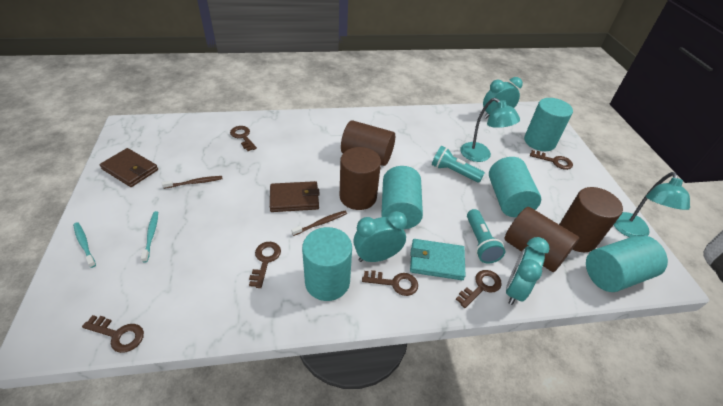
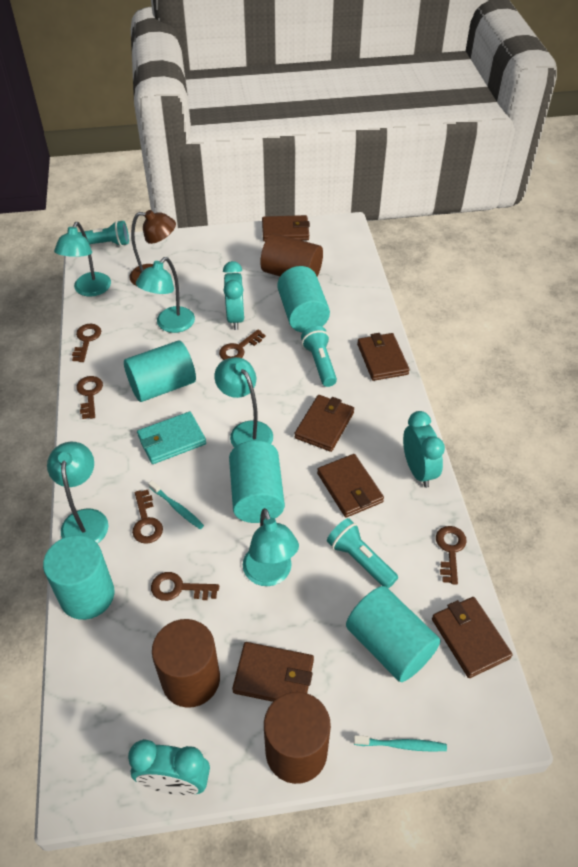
brown cylinder: 4 -> 3
brown lamp: 0 -> 1
brown toothbrush: 2 -> 0
brown wallet: 2 -> 6
turquoise flashlight: 2 -> 3
turquoise lamp: 2 -> 5

